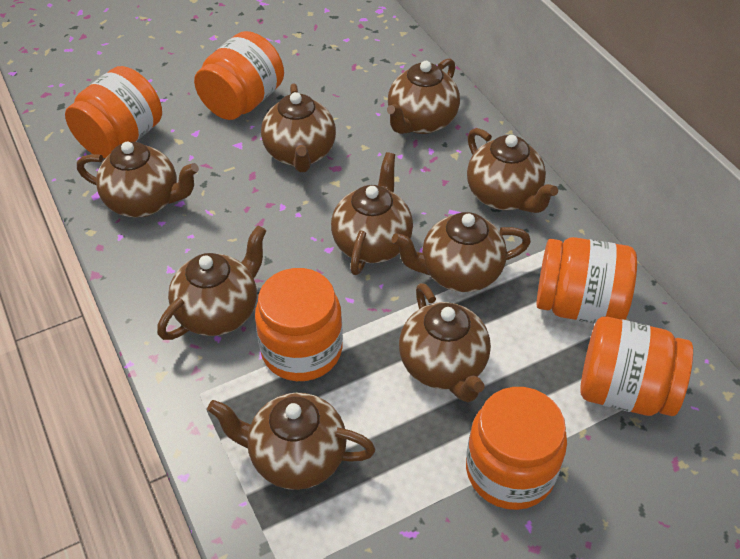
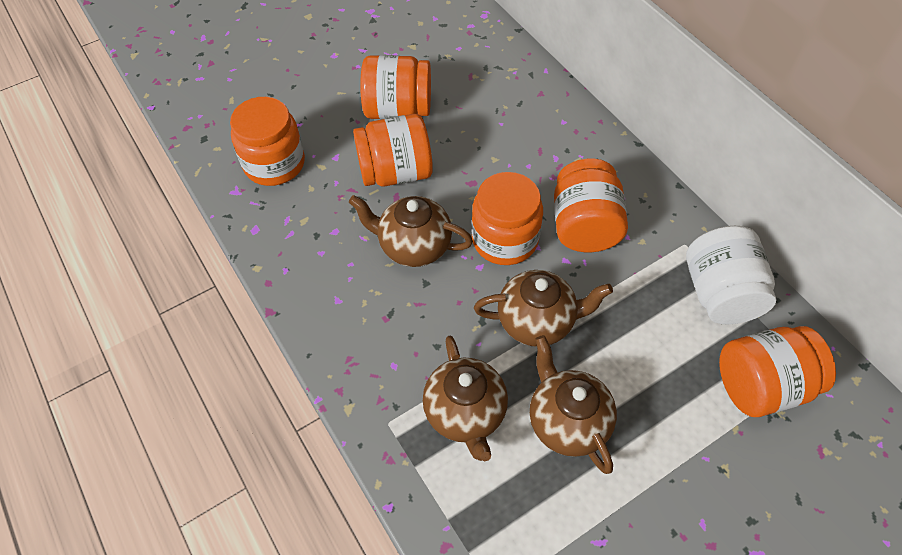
brown teapot: 9 -> 4
white jar: 0 -> 1

